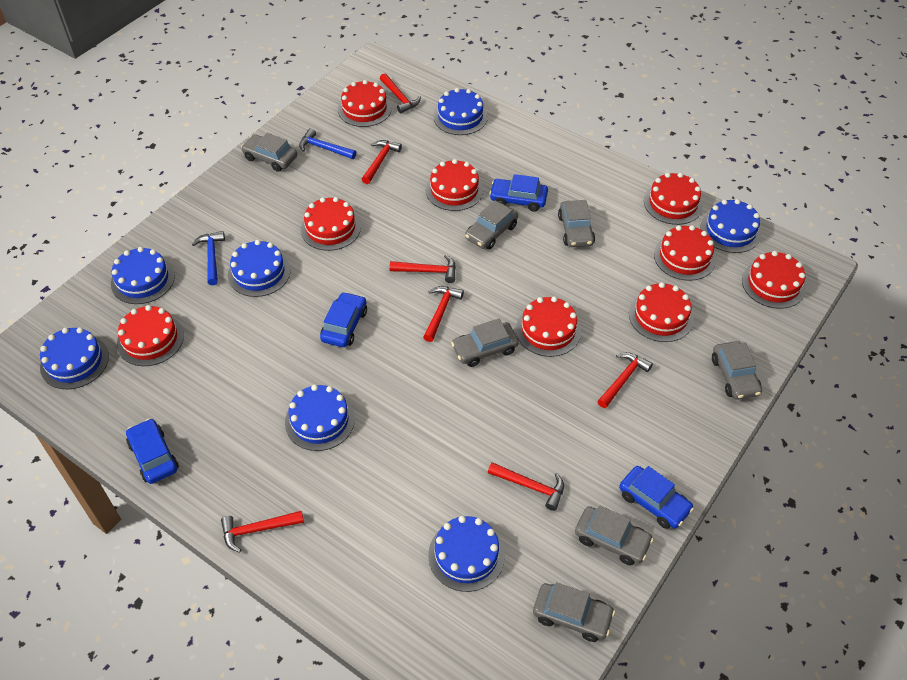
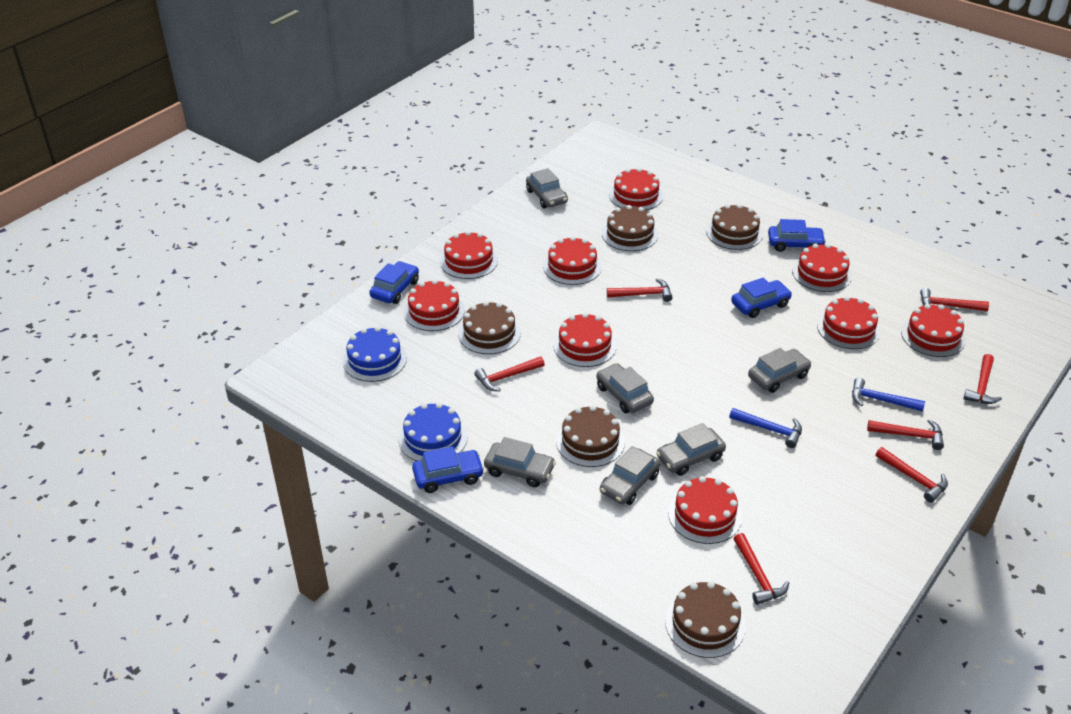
blue cake: 7 -> 2
brown cake: 0 -> 5
grey car: 7 -> 6

